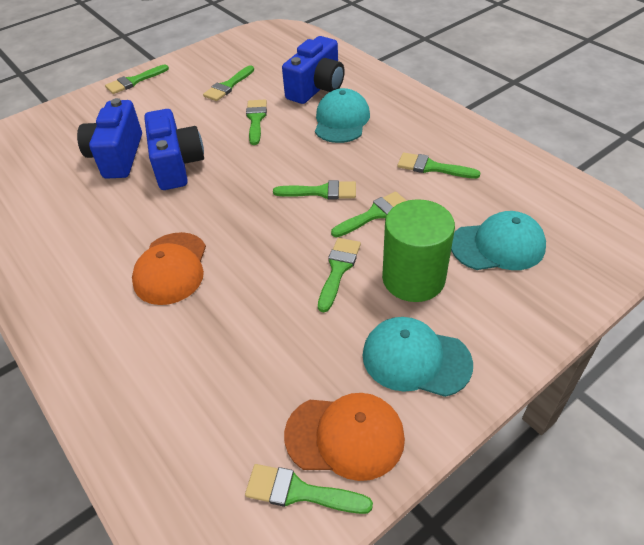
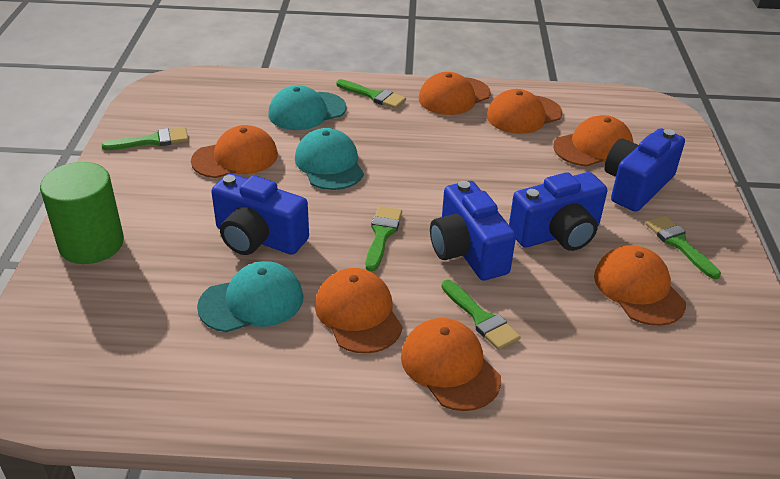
blue camera: 3 -> 4
green brush: 8 -> 5
orange cap: 2 -> 7

